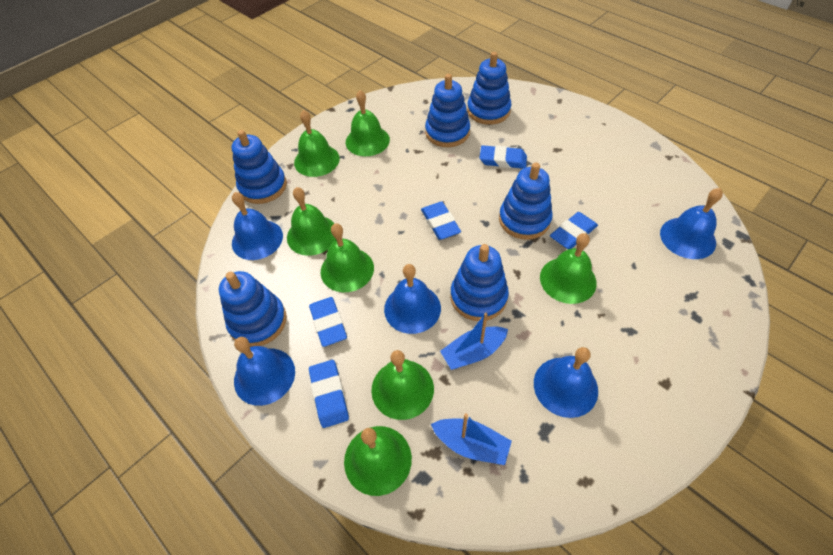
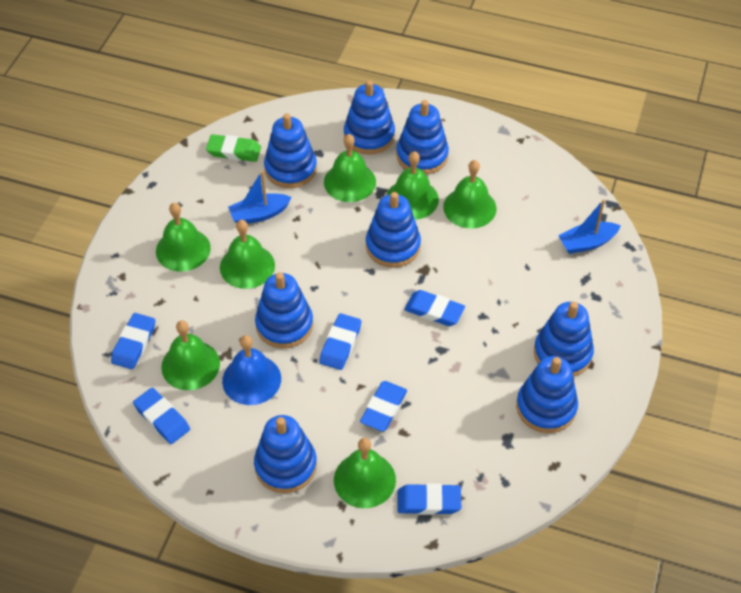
blue bell: 5 -> 1
blue eraser: 5 -> 6
blue stacking toy: 6 -> 8
green eraser: 0 -> 1

